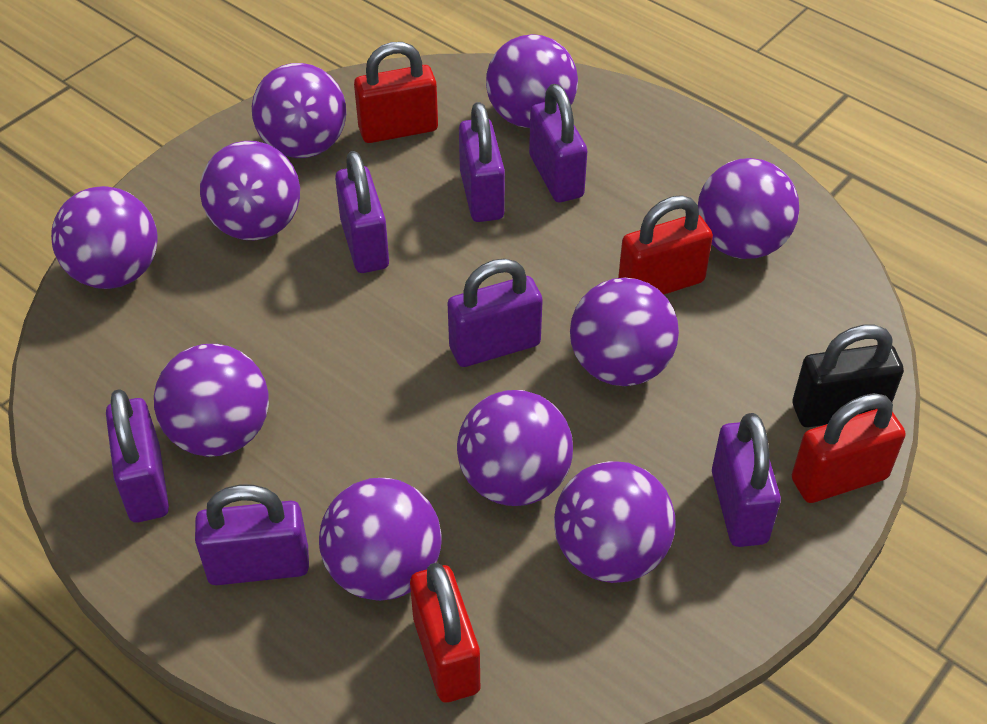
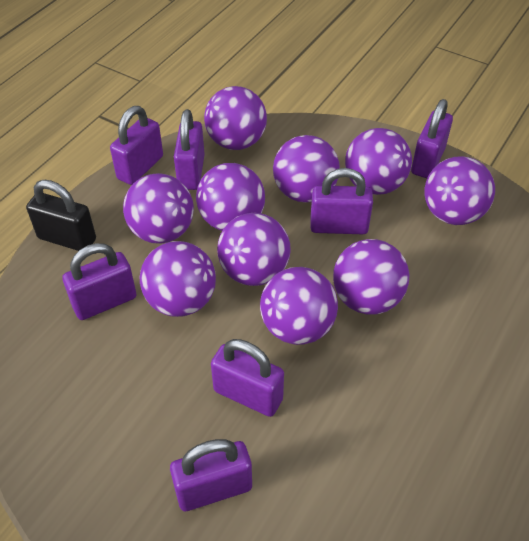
red padlock: 4 -> 0

